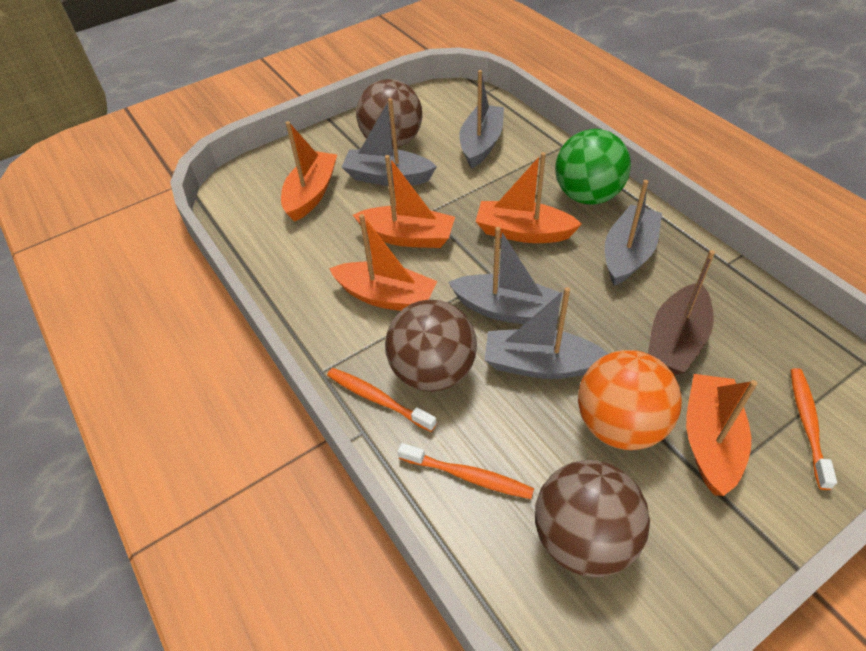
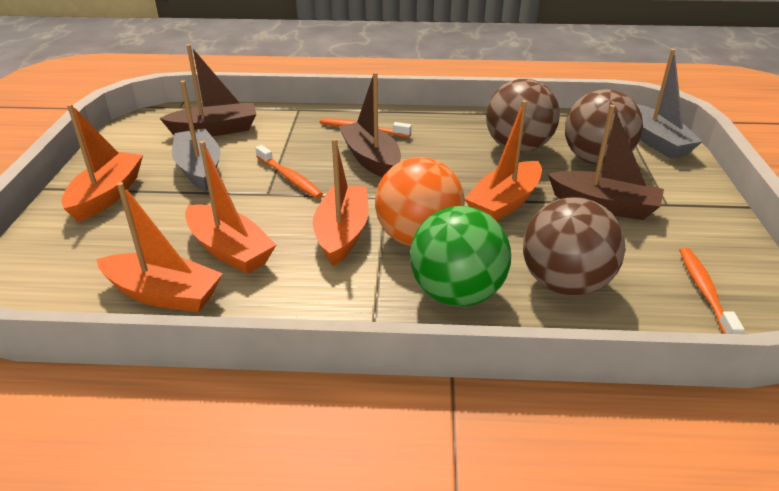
brown boat: 1 -> 3
grey boat: 5 -> 2

